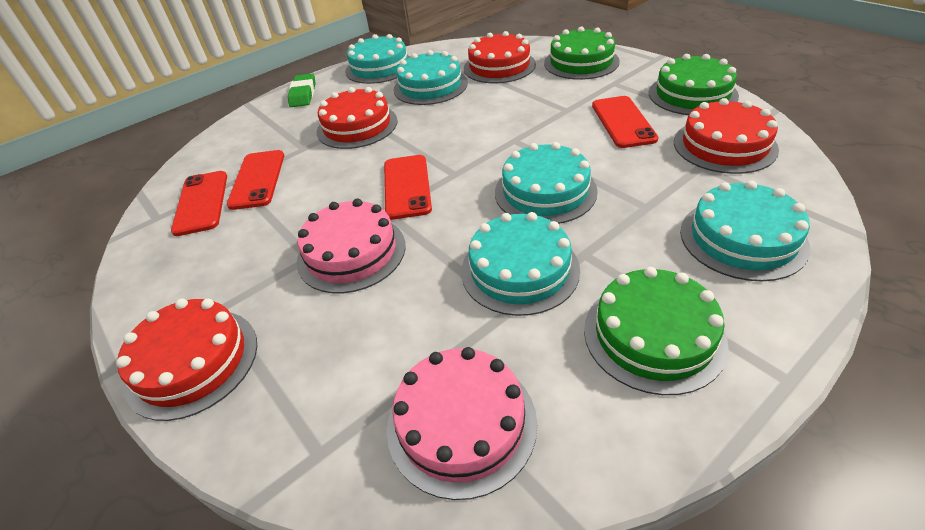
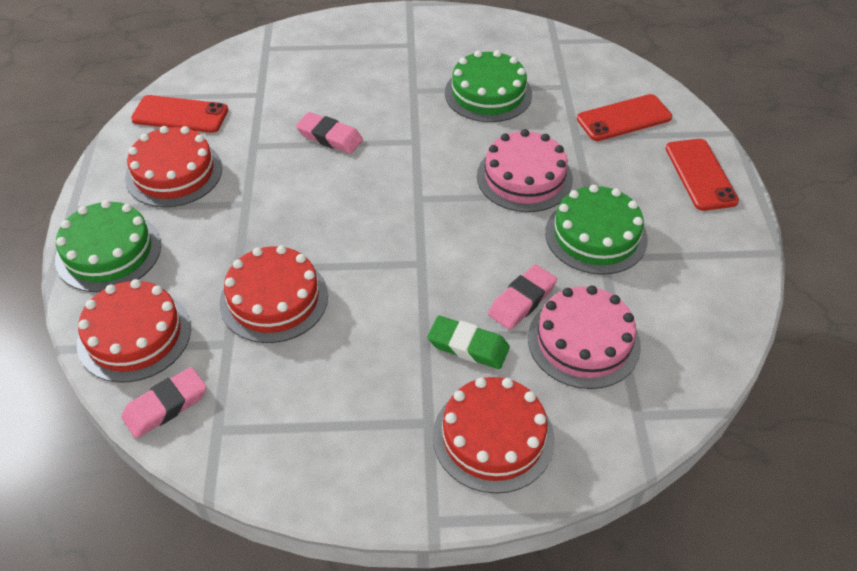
pink eraser: 0 -> 3
red phone: 4 -> 3
turquoise cake: 5 -> 0

